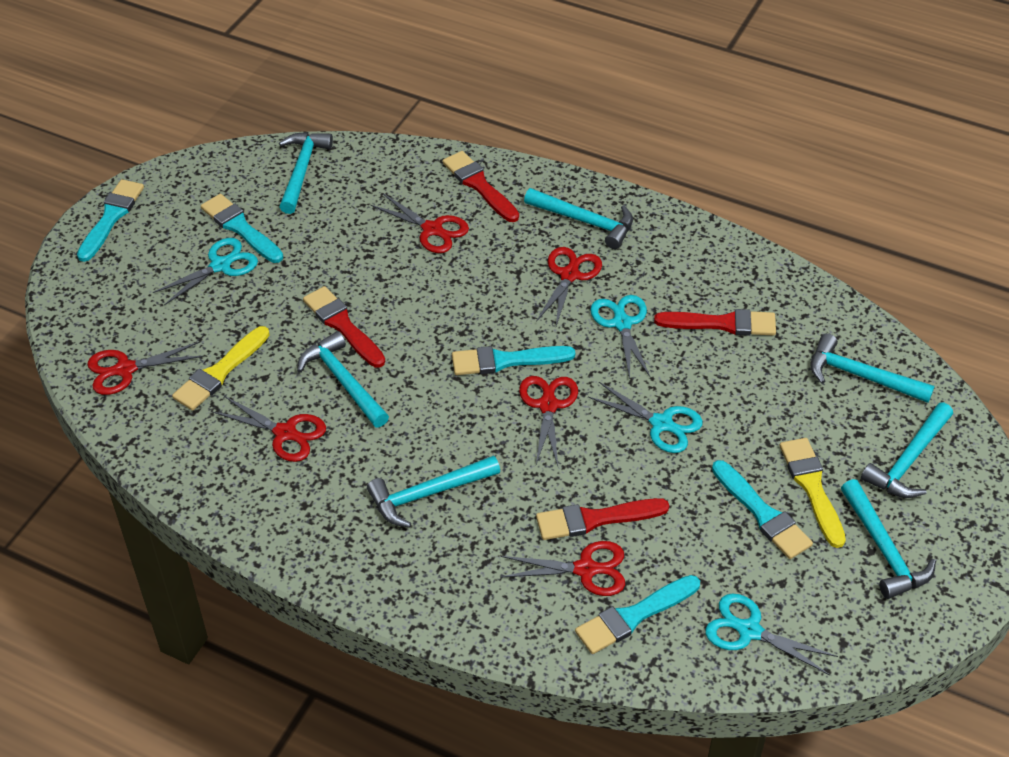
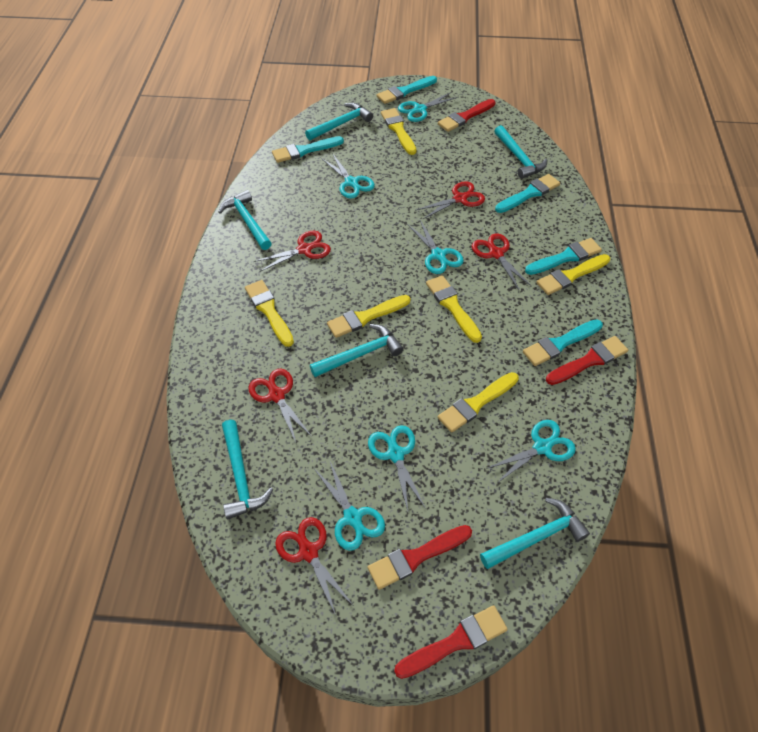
red scissors: 6 -> 5
turquoise hammer: 7 -> 6
turquoise scissors: 4 -> 6
yellow brush: 2 -> 6

